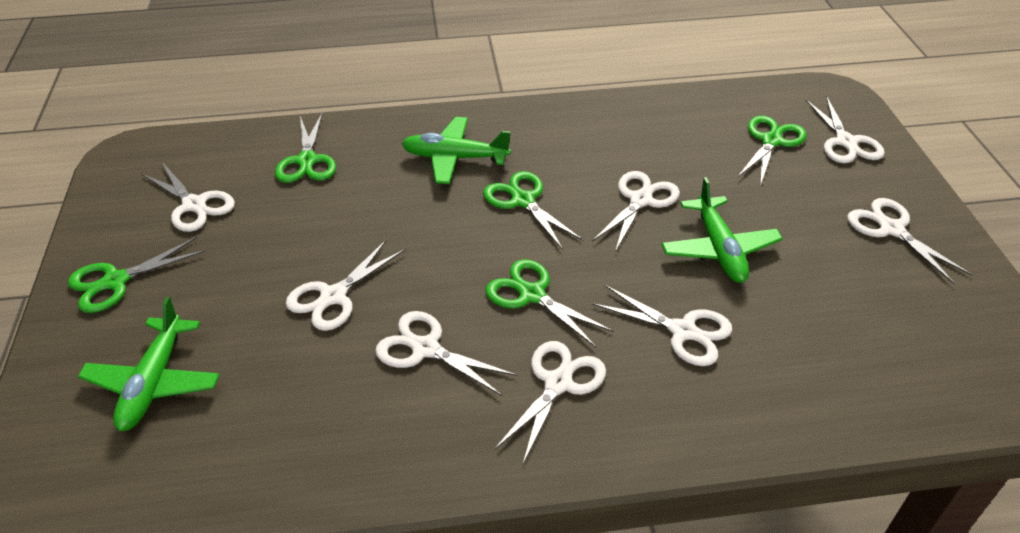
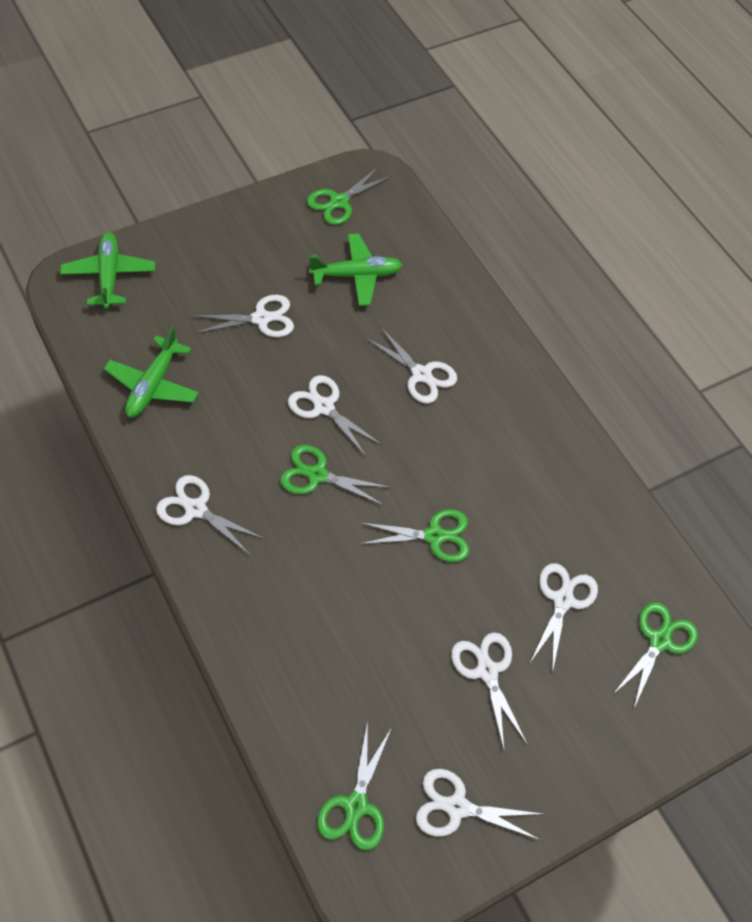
white scissors: 8 -> 7

